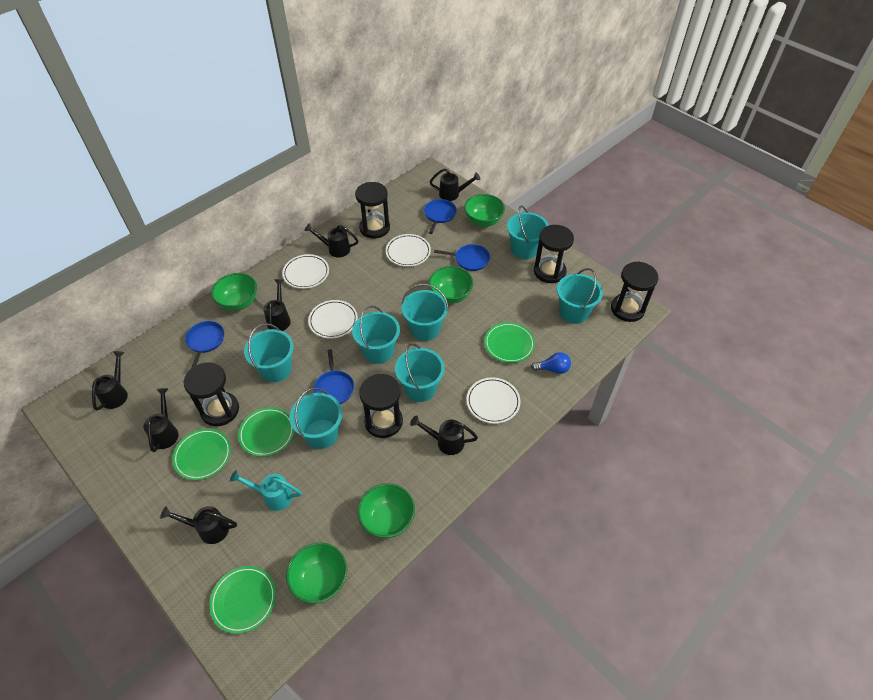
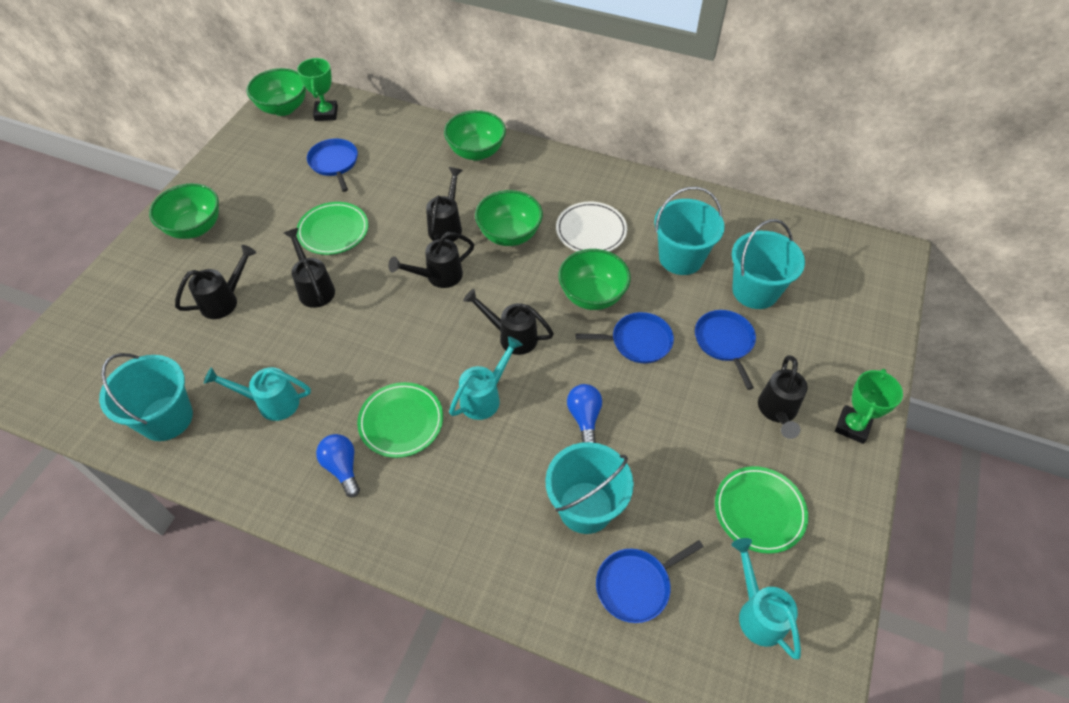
black hourglass: 5 -> 0
black watering can: 7 -> 6
blue light bulb: 1 -> 2
green plate: 4 -> 3
green trophy: 0 -> 2
turquoise bucket: 7 -> 4
turquoise watering can: 1 -> 3
white plate: 4 -> 1

